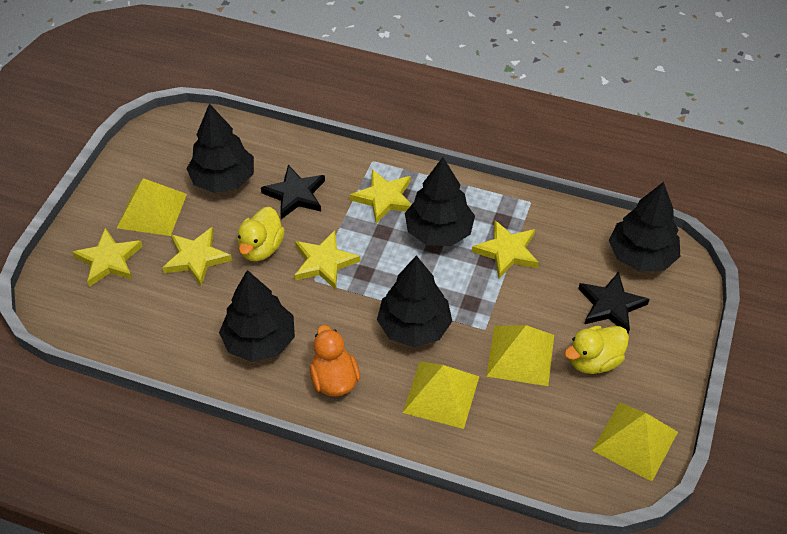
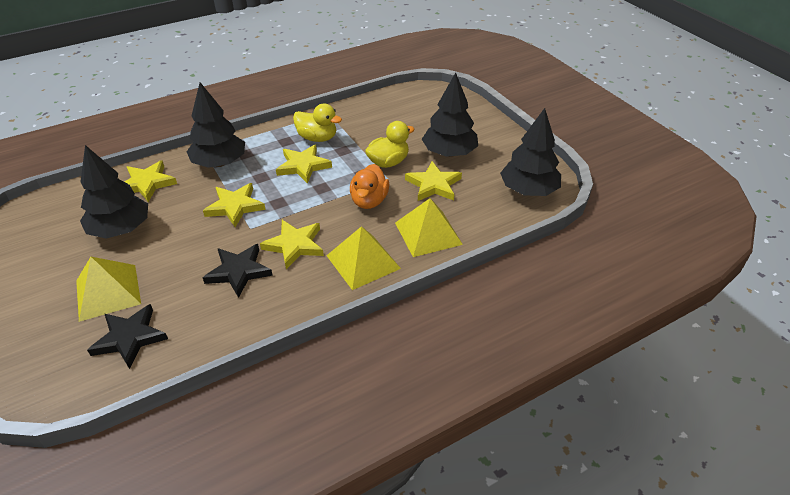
black tree: 5 -> 4
yellow pyramid: 4 -> 3

